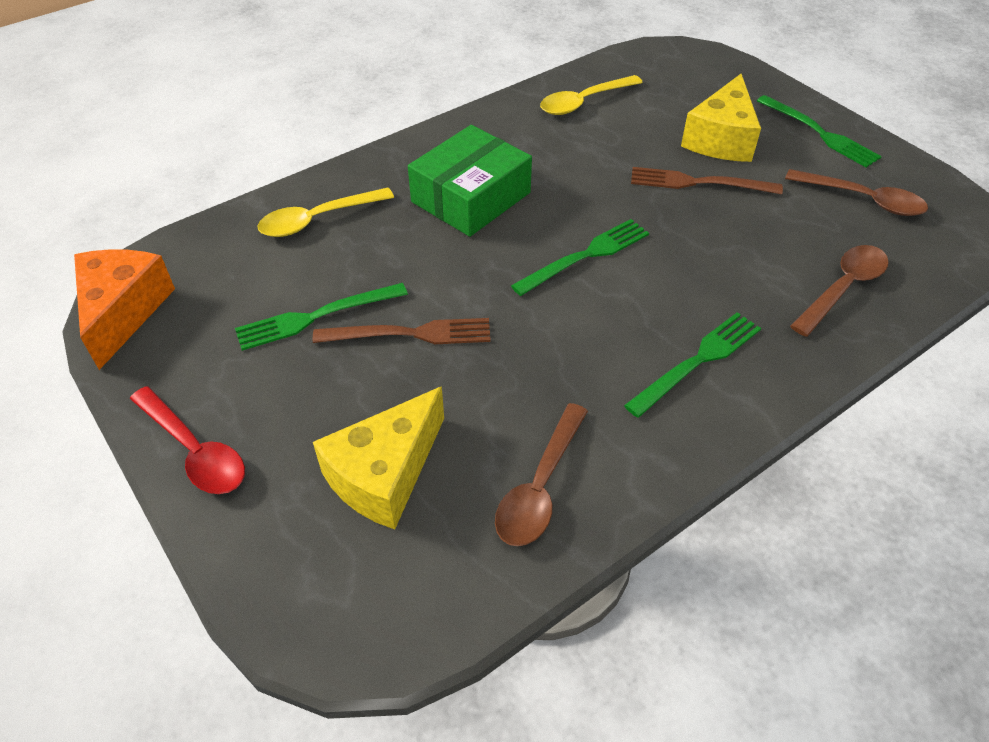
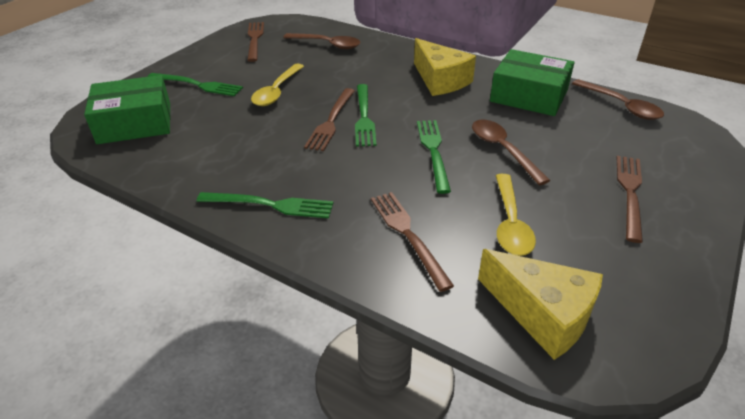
brown fork: 2 -> 4
green box: 1 -> 2
orange cheese: 1 -> 0
red spoon: 1 -> 0

